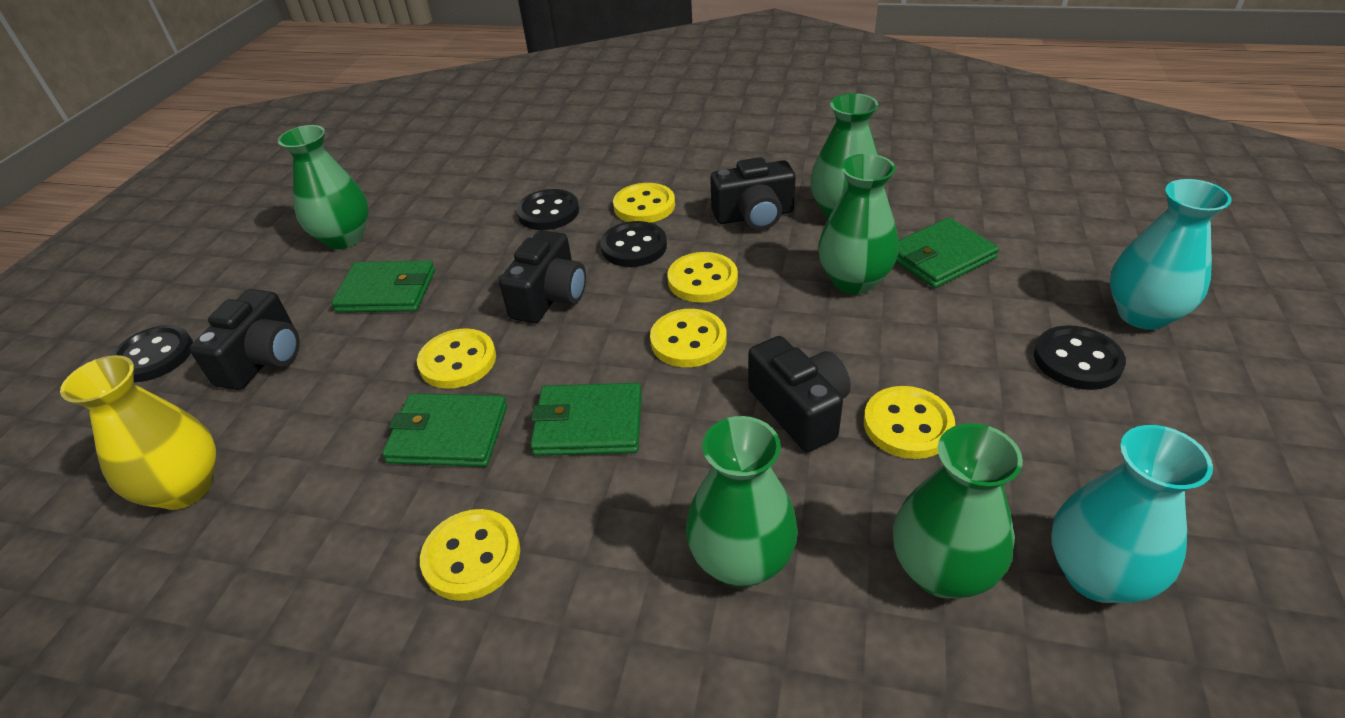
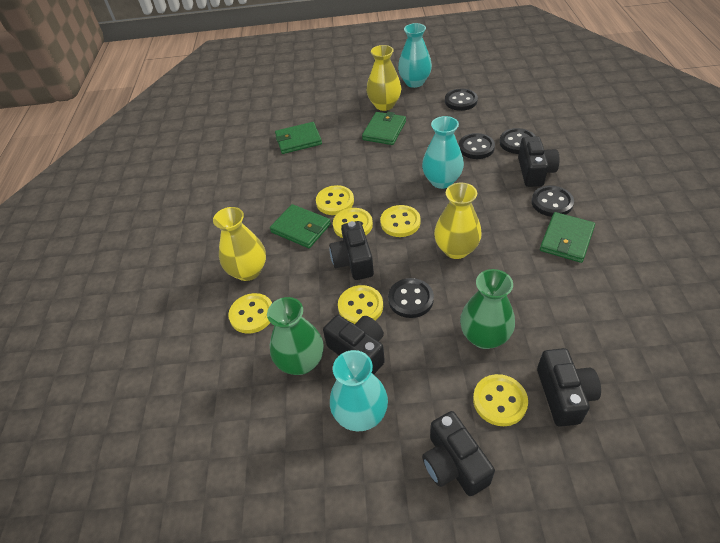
black button: 4 -> 5
black camera: 4 -> 5
green vase: 5 -> 2
turquoise vase: 2 -> 3
yellow vase: 1 -> 3

